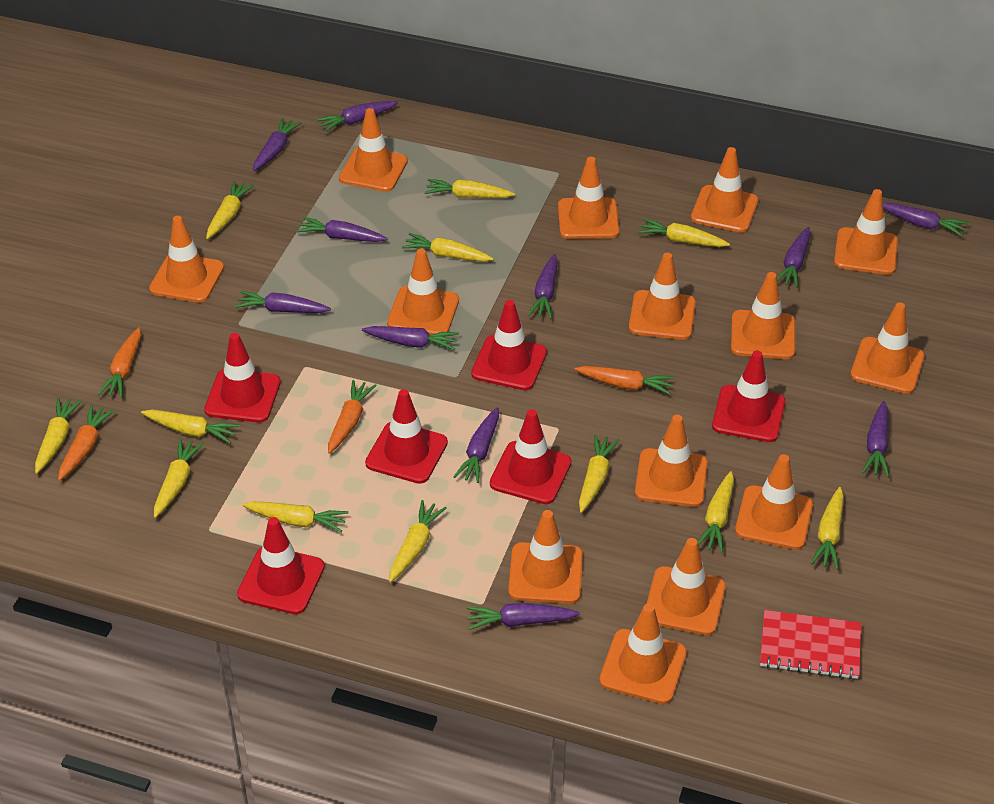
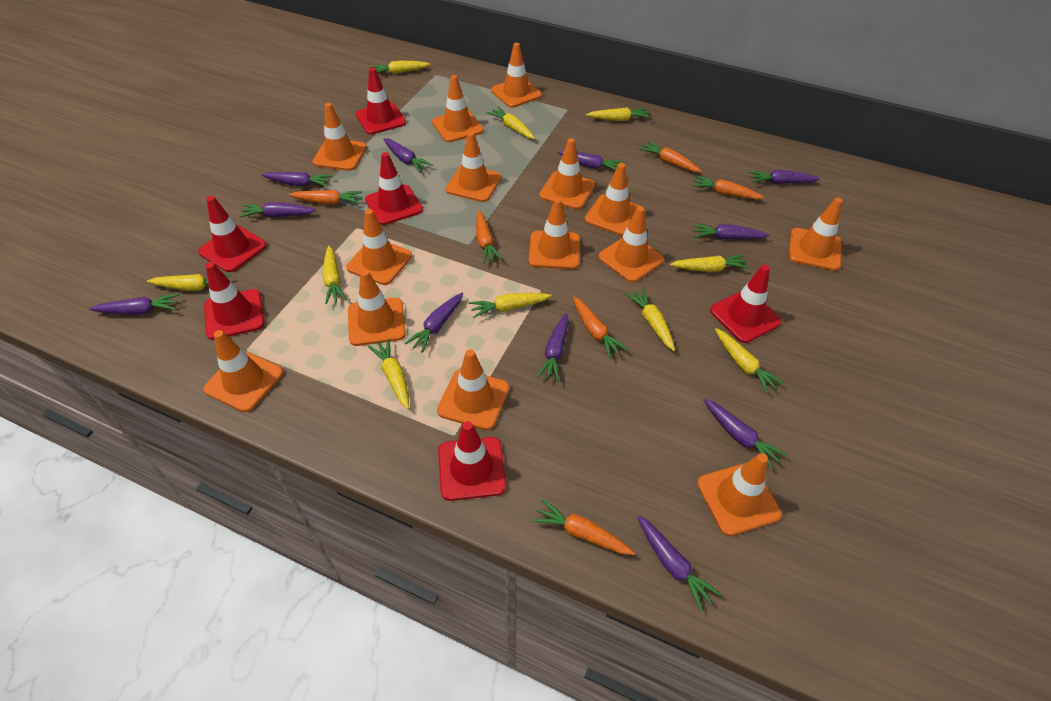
orange carrot: 4 -> 6
red notebook: 1 -> 0
yellow carrot: 12 -> 10

